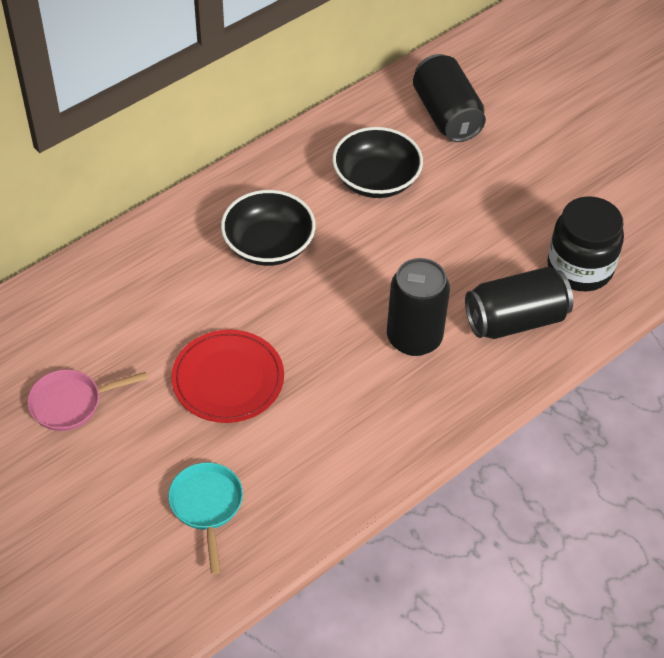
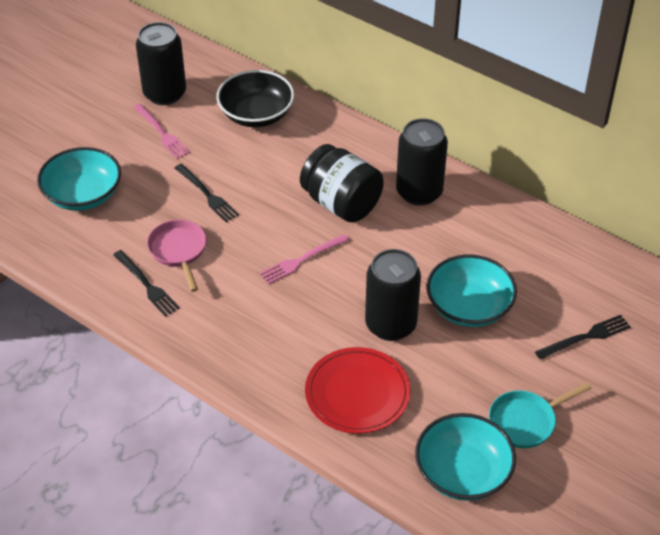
black bowl: 2 -> 1
black fork: 0 -> 3
pink fork: 0 -> 2
turquoise bowl: 0 -> 3

